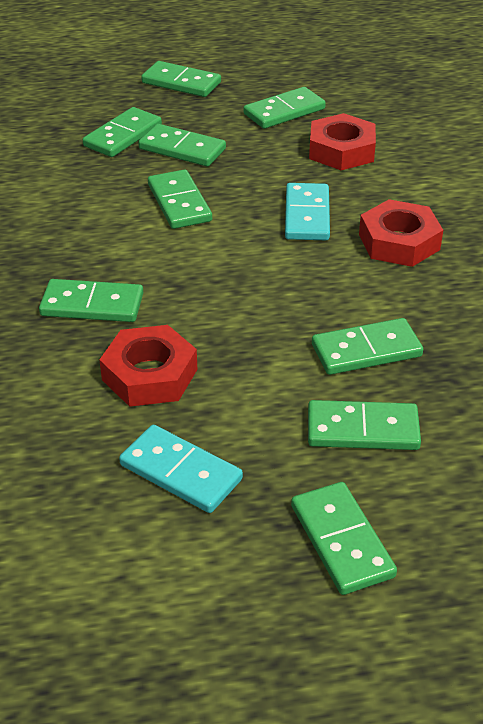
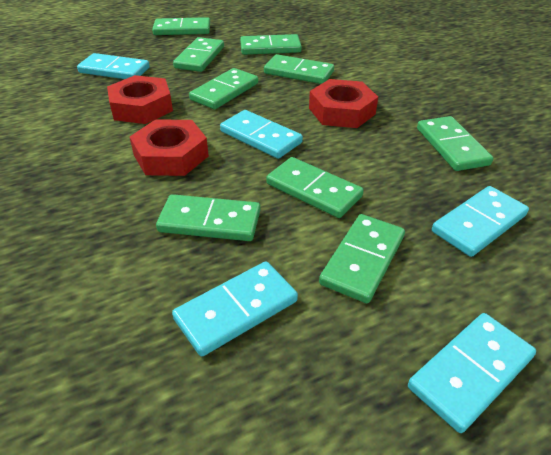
turquoise domino: 2 -> 5

